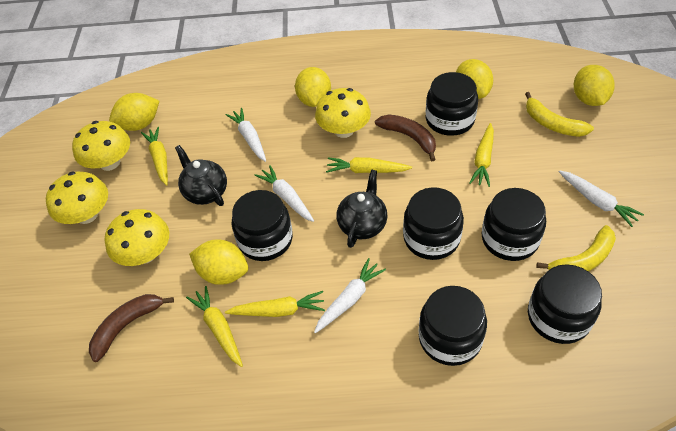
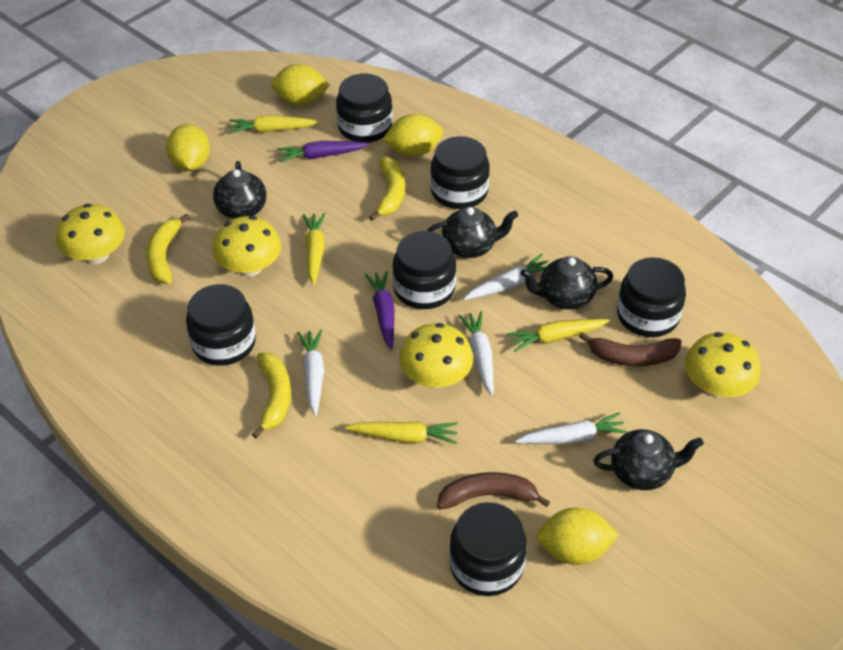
black teapot: 2 -> 4
purple carrot: 0 -> 2
yellow banana: 2 -> 3
yellow carrot: 5 -> 4
yellow lemon: 5 -> 4

